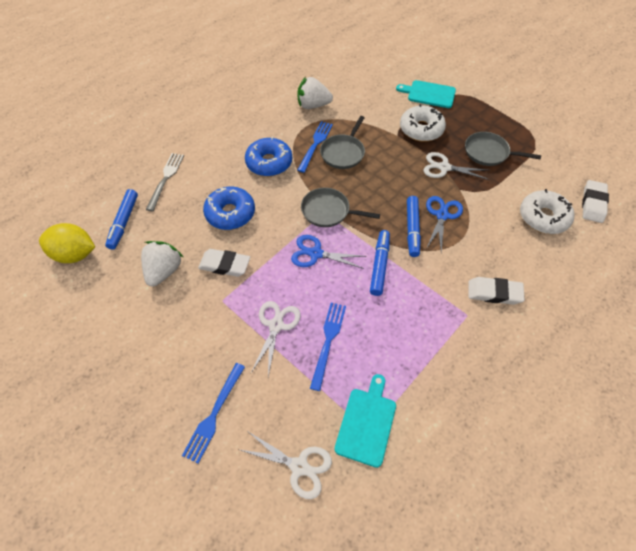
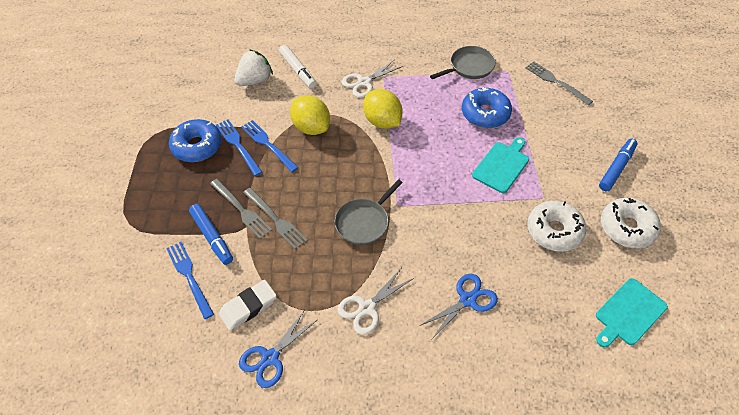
blue marker: 3 -> 2
grey fork: 1 -> 3
grey pan: 3 -> 2
white eraser: 3 -> 1
white marker: 0 -> 1
white scissors: 3 -> 2
white strawberry: 2 -> 1
yellow lemon: 1 -> 2

